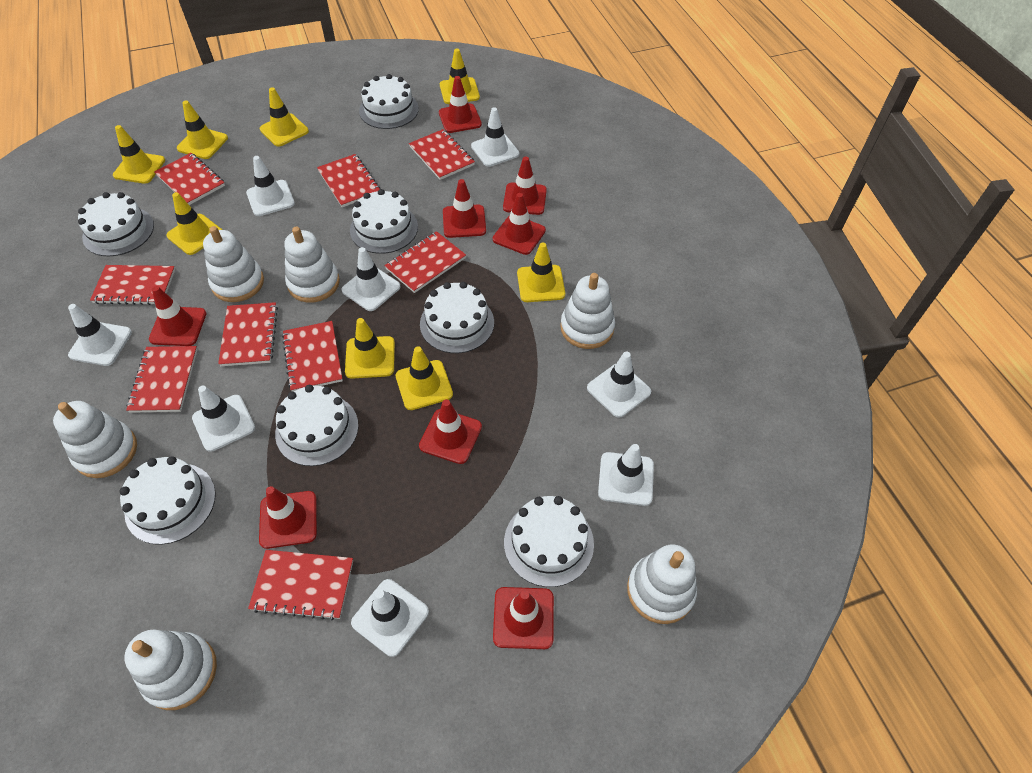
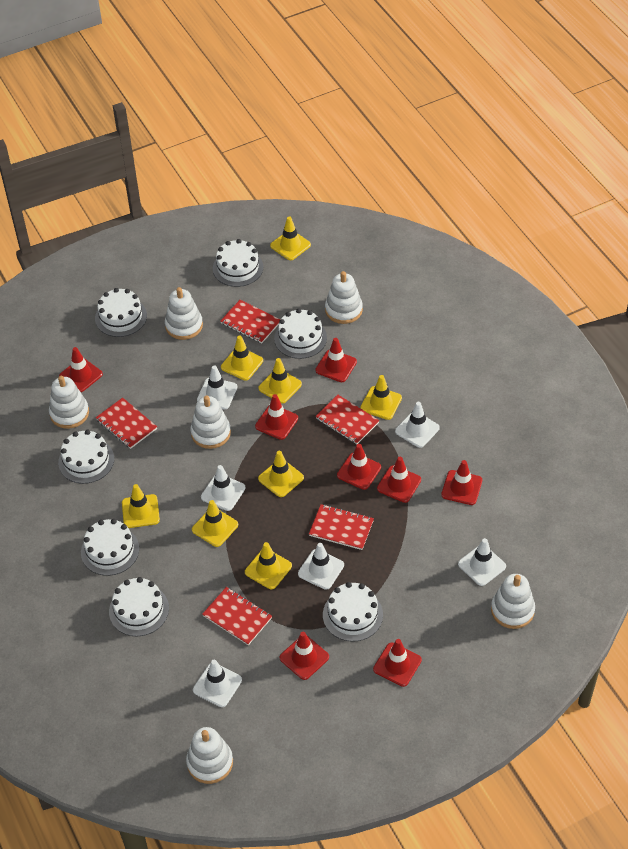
red notebook: 9 -> 5
white traffic cone: 8 -> 6

